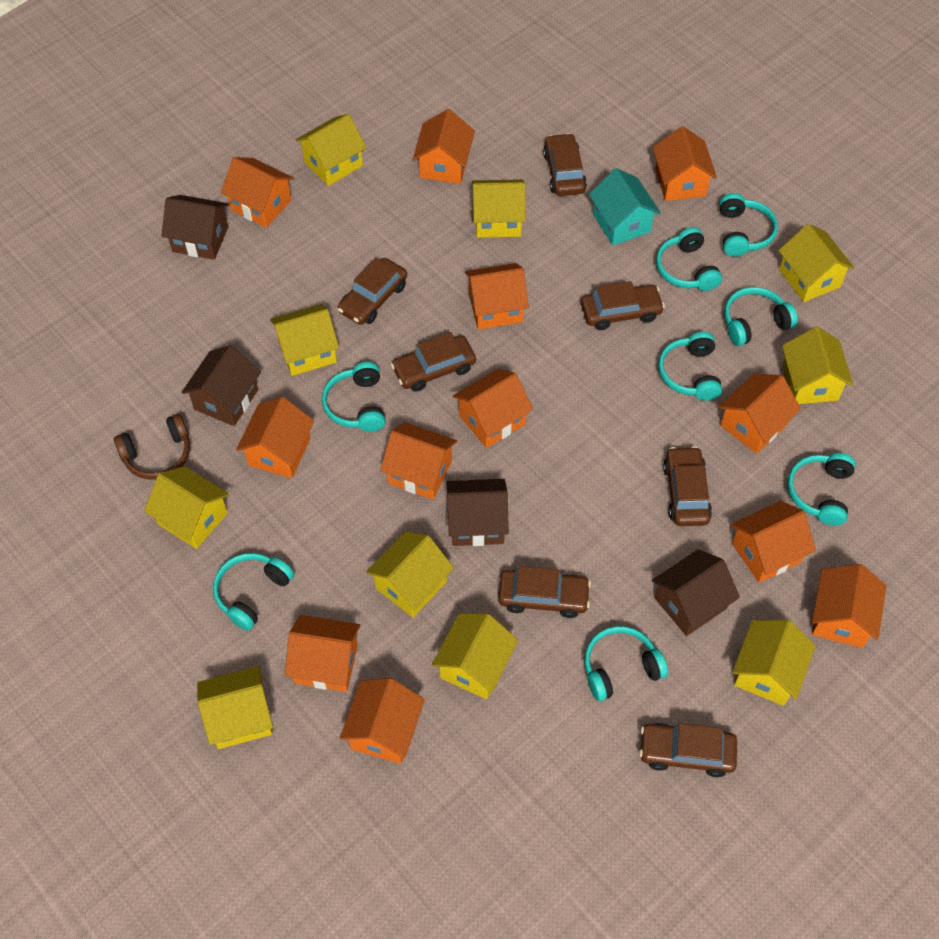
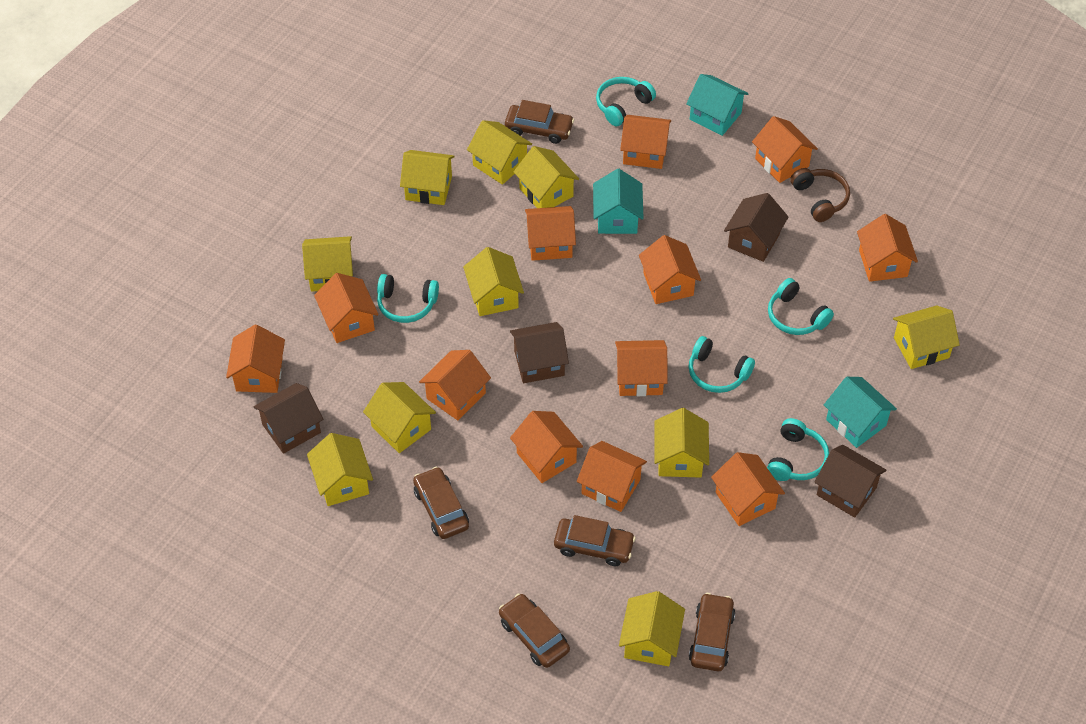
brown car: 7 -> 5
turquoise headphones: 8 -> 5
turquoise house: 1 -> 3

